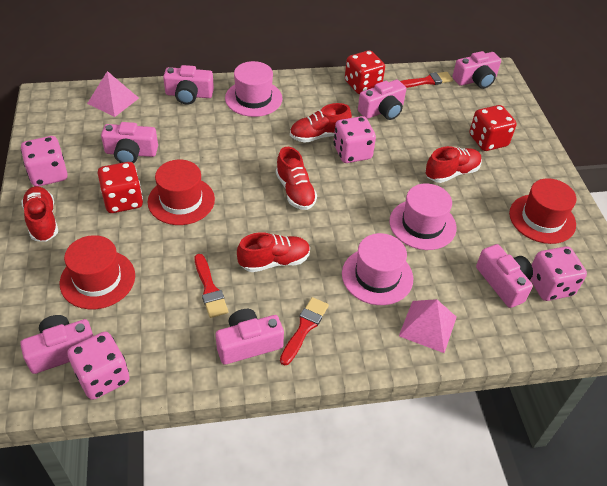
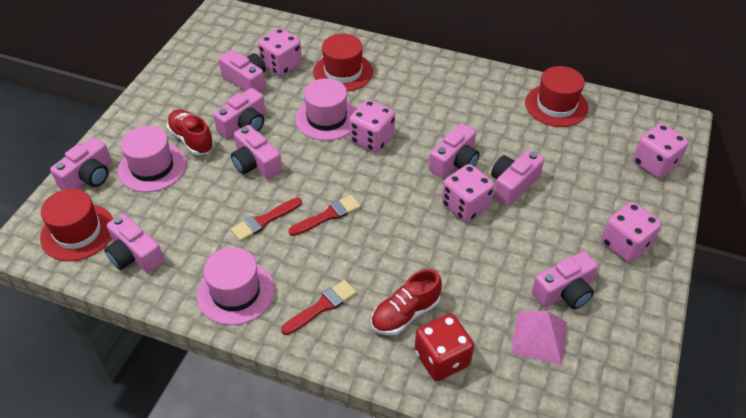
pink camera: 7 -> 8
pink dice: 4 -> 5
pink pyramid: 2 -> 1
red dice: 3 -> 1
red shoe: 5 -> 2

